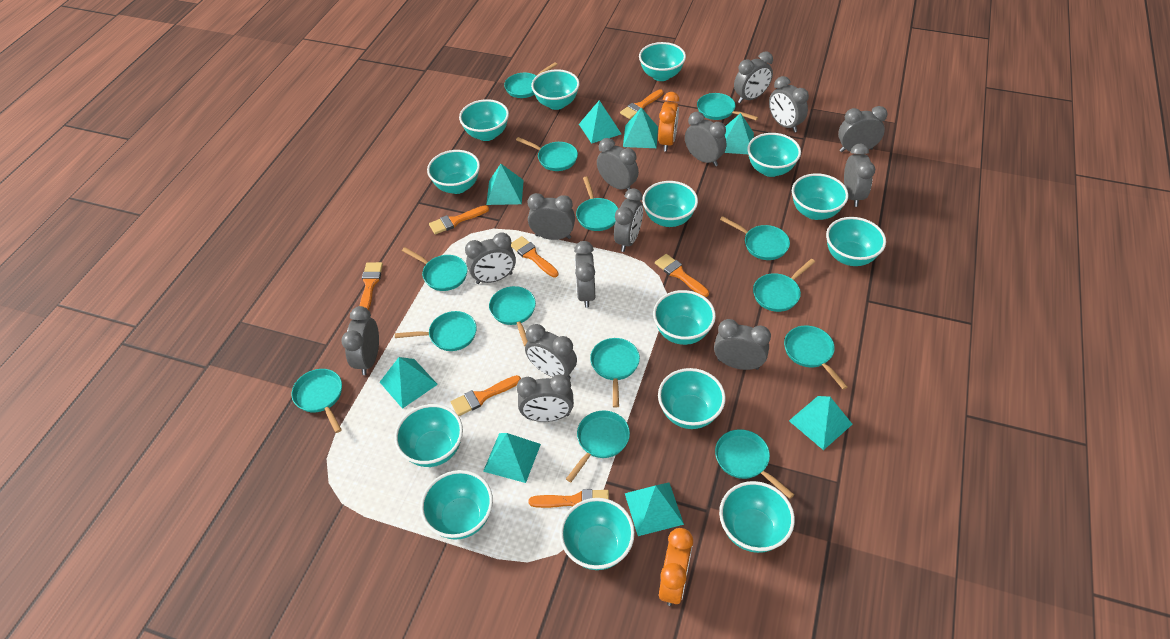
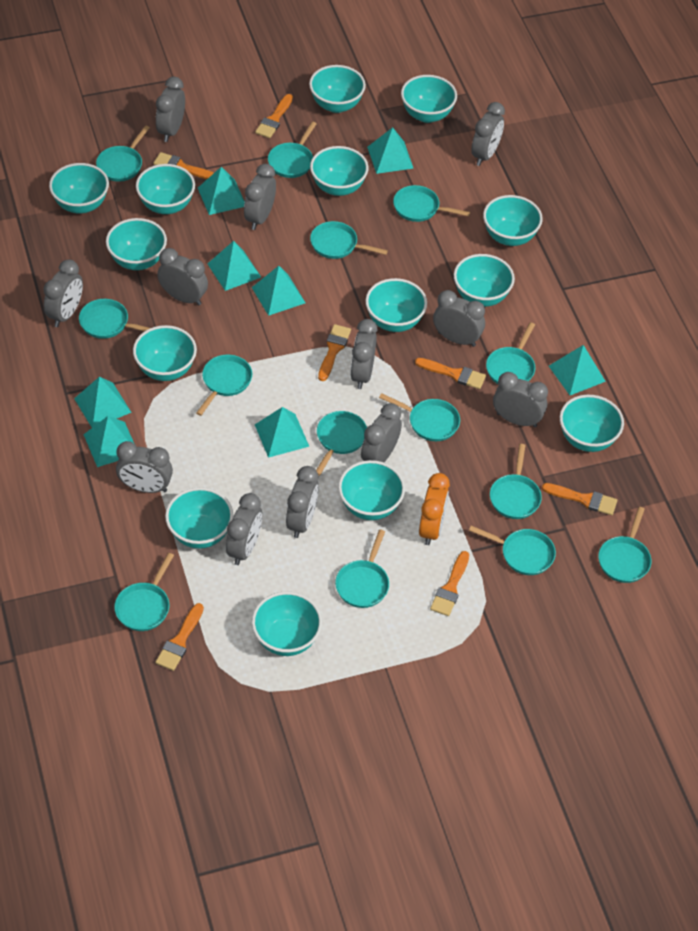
grey clock: 14 -> 12
orange clock: 2 -> 1

